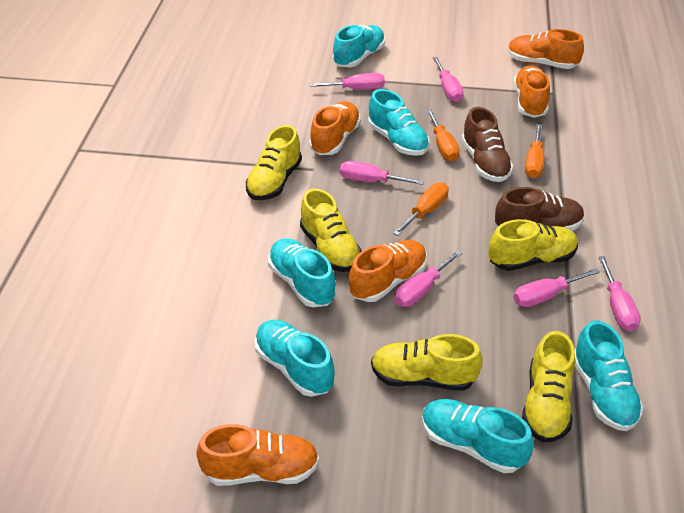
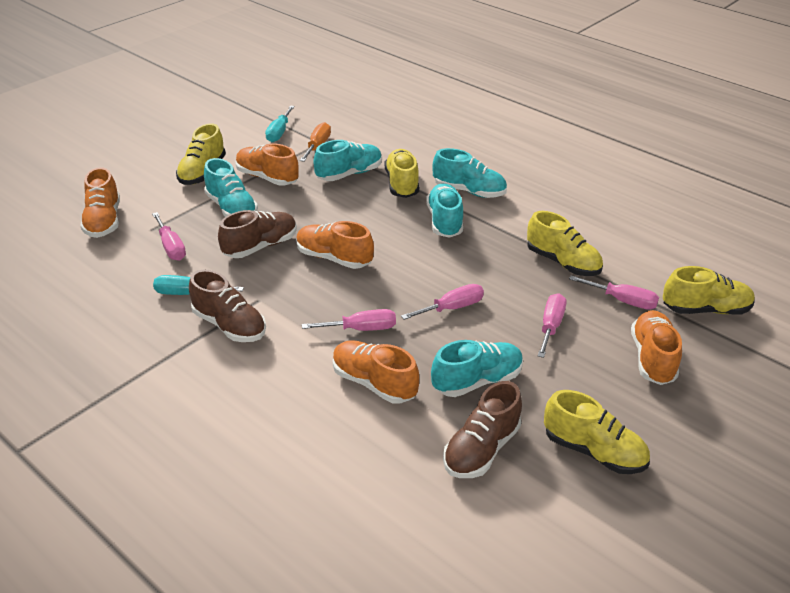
brown shoe: 2 -> 3
orange screwdriver: 3 -> 1
pink screwdriver: 6 -> 5
turquoise screwdriver: 0 -> 2
turquoise shoe: 6 -> 5

